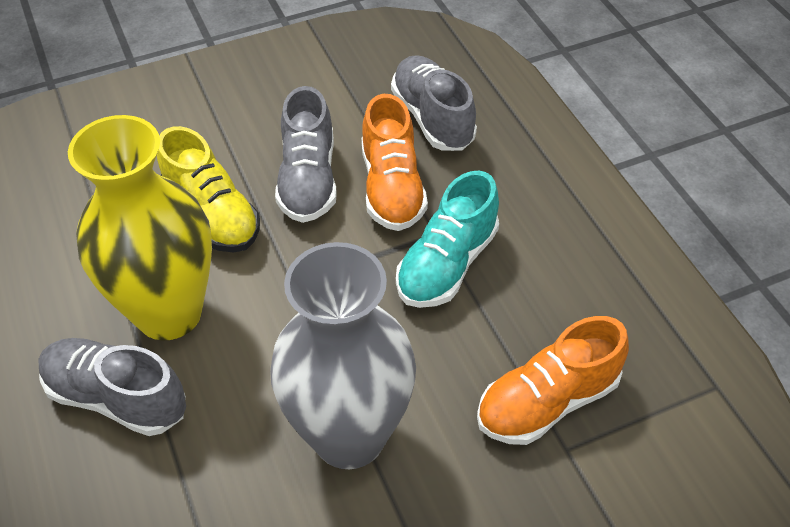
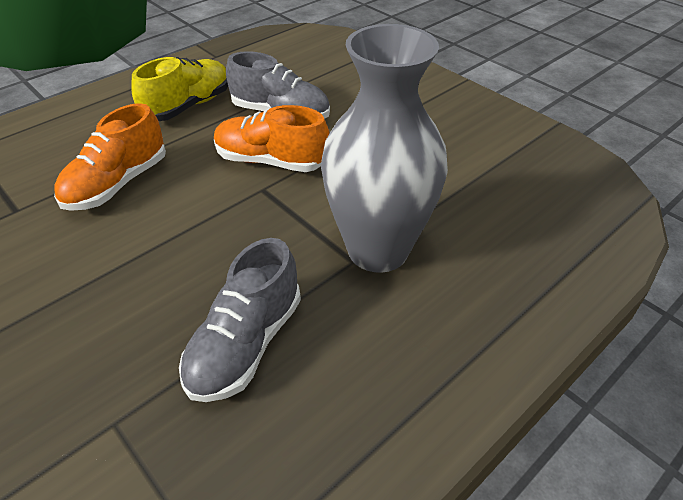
grey shoe: 3 -> 2
turquoise shoe: 1 -> 0
yellow vase: 1 -> 0

